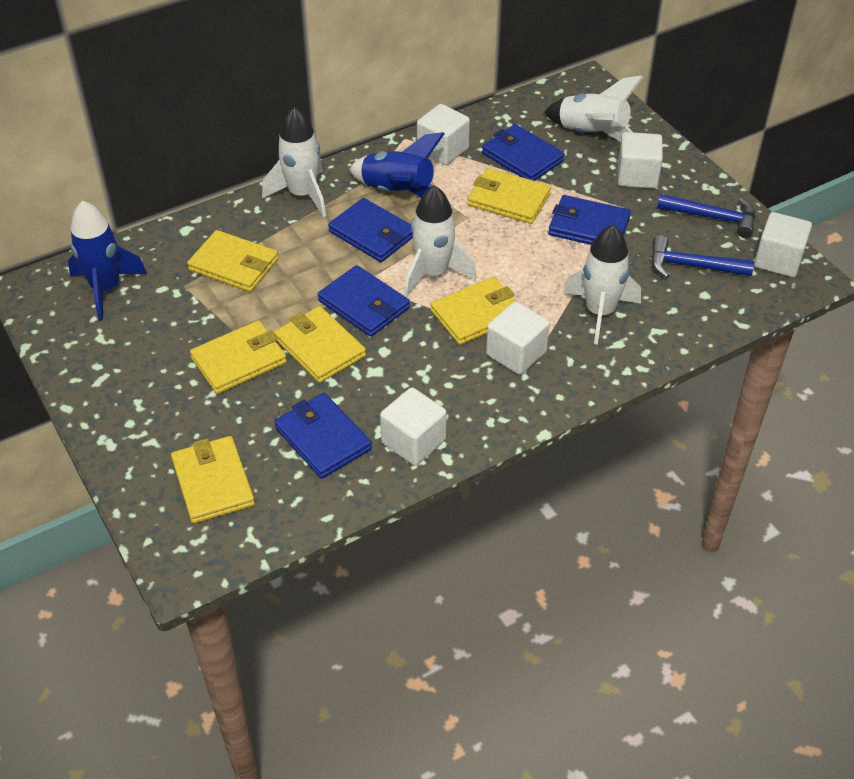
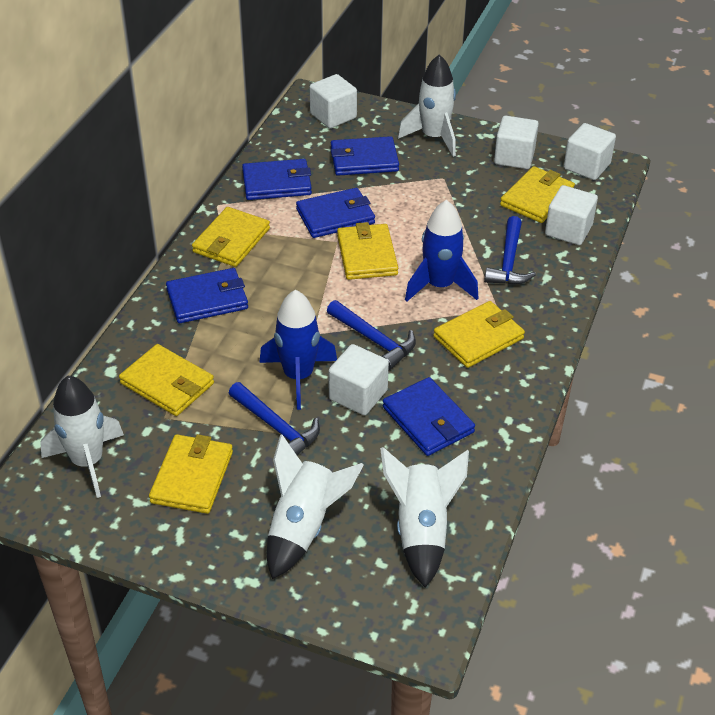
blue hammer: 2 -> 3

